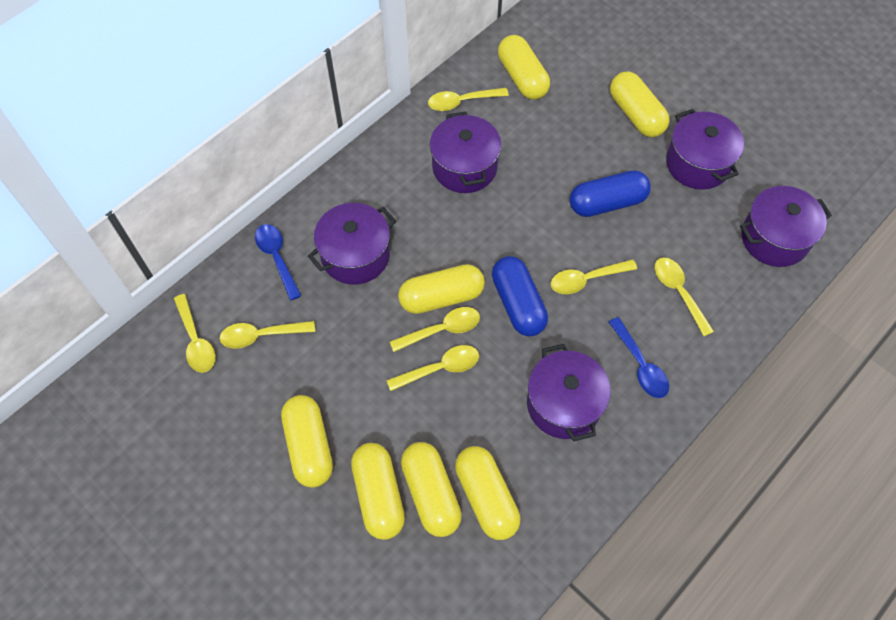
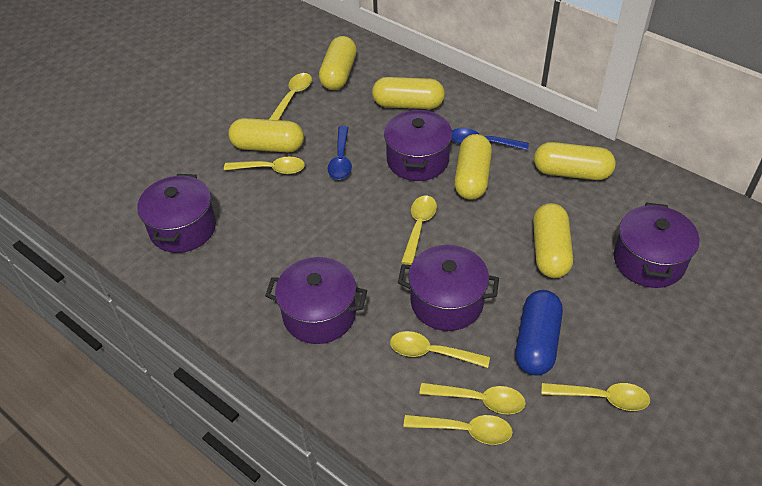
blue capsule: 2 -> 1
yellow capsule: 7 -> 6

